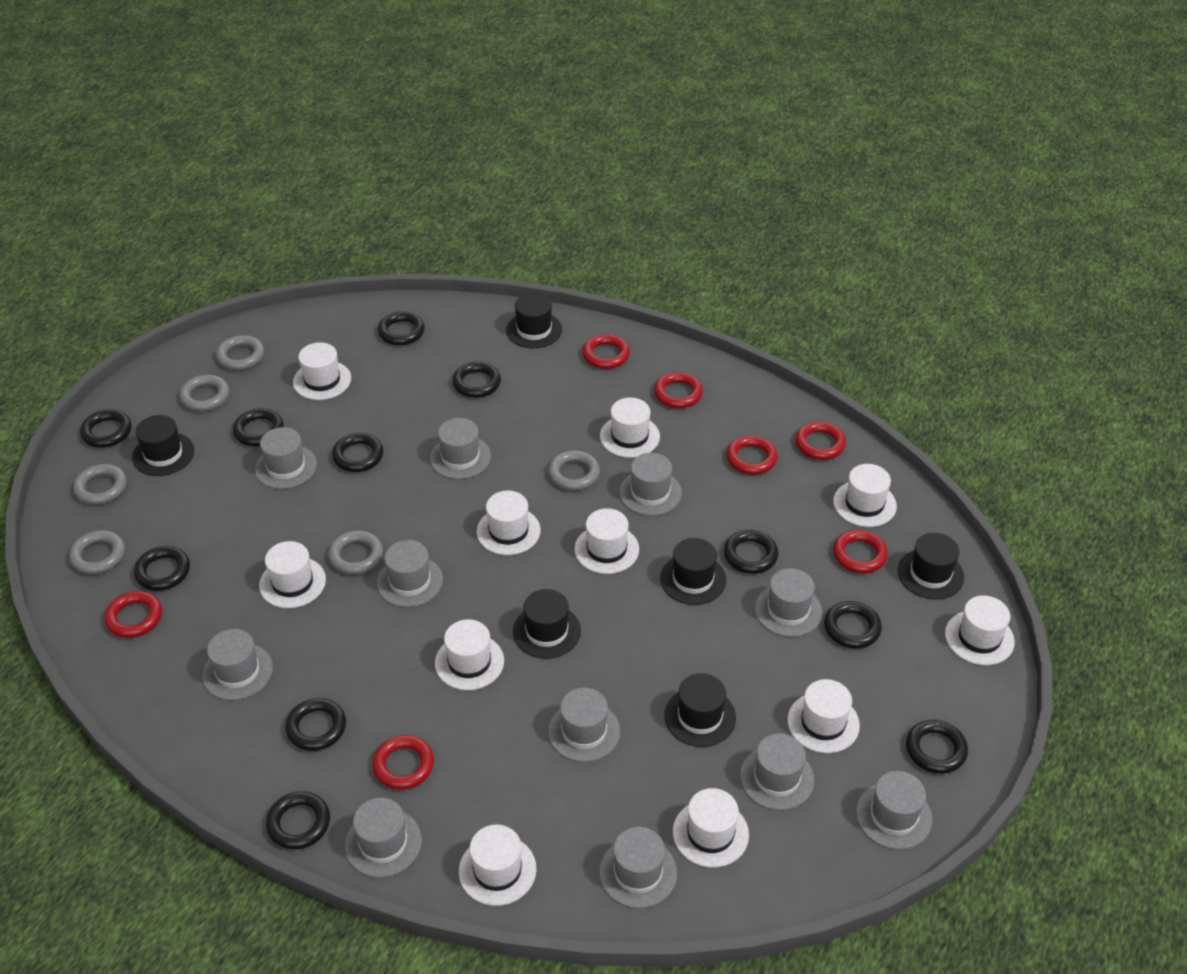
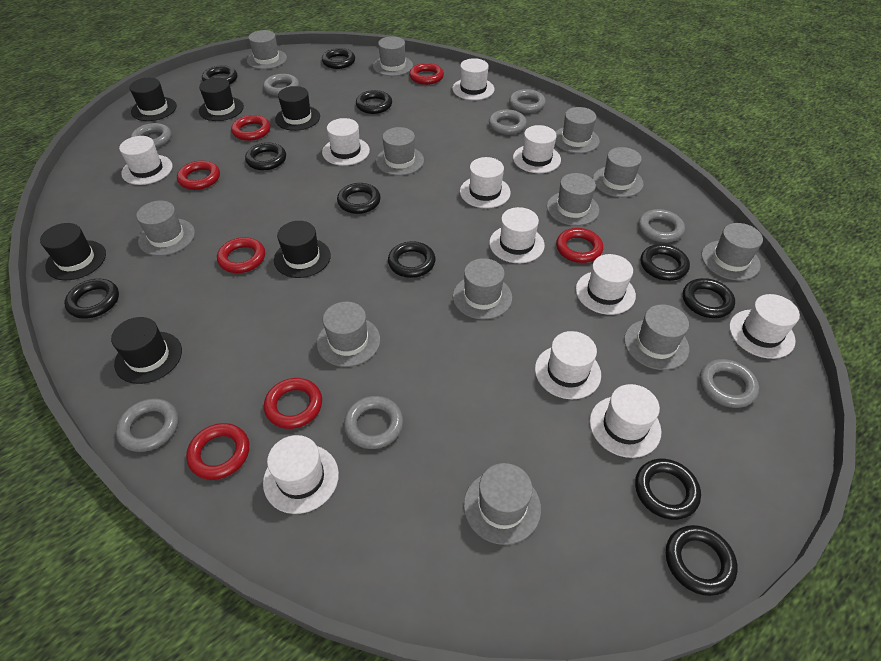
grey hat: 11 -> 12
grey ring: 6 -> 8

